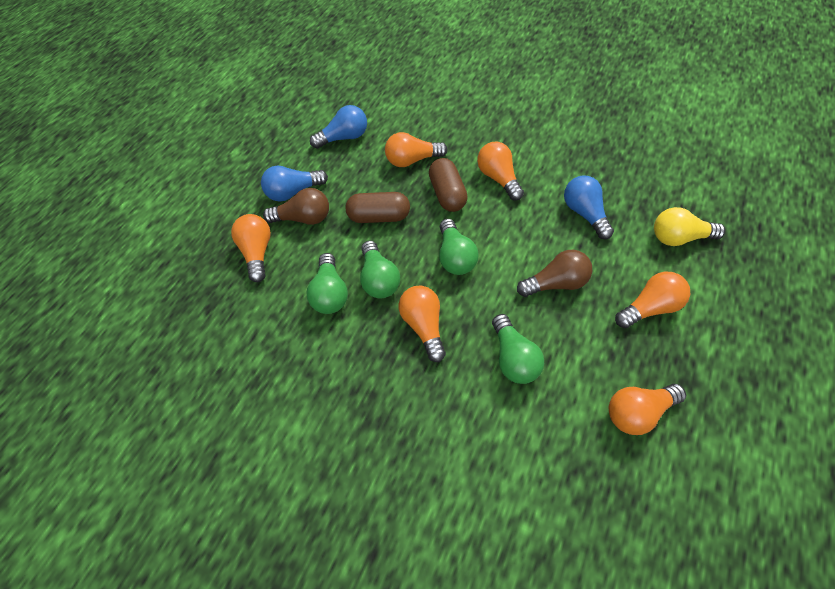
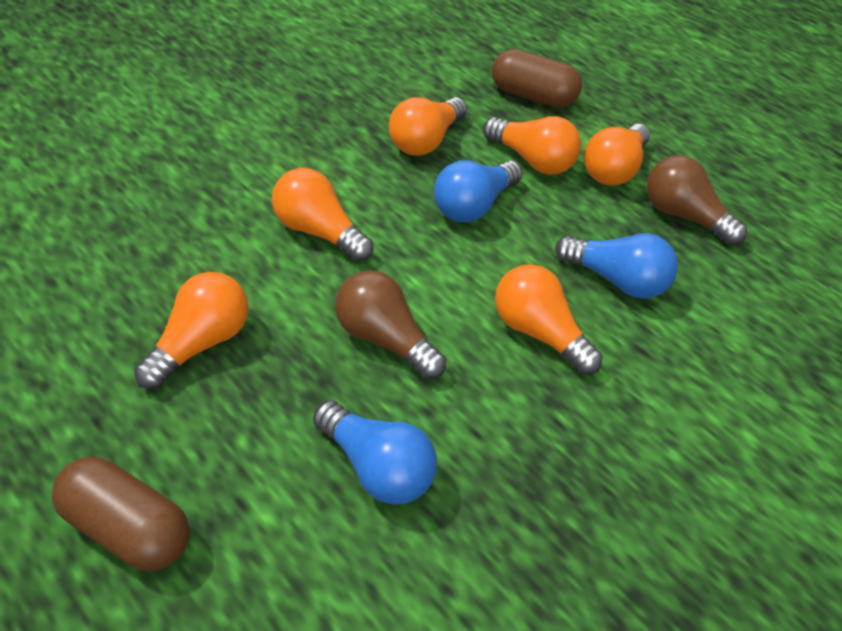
green light bulb: 4 -> 0
yellow light bulb: 1 -> 0

